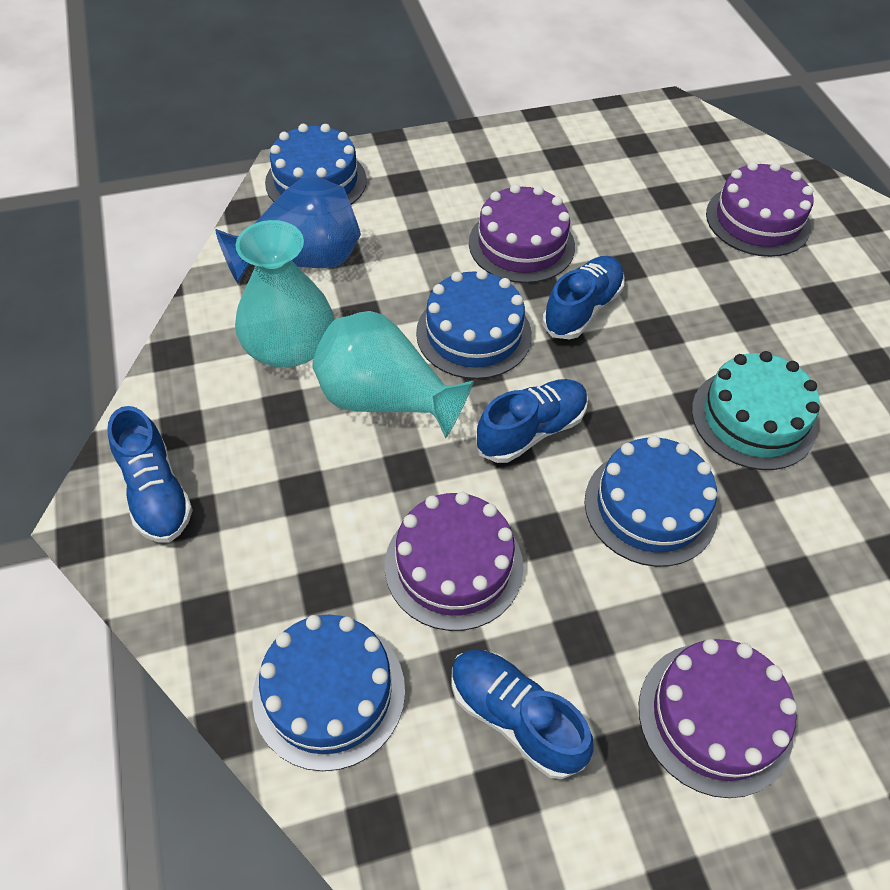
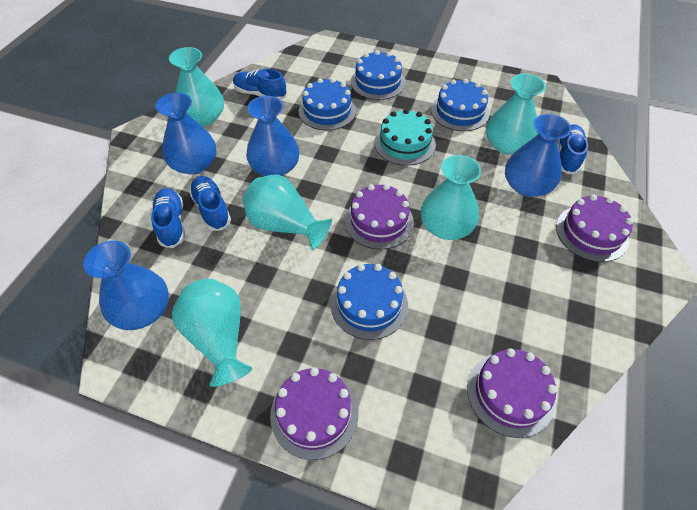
blue vase: 1 -> 4
turquoise vase: 2 -> 5

